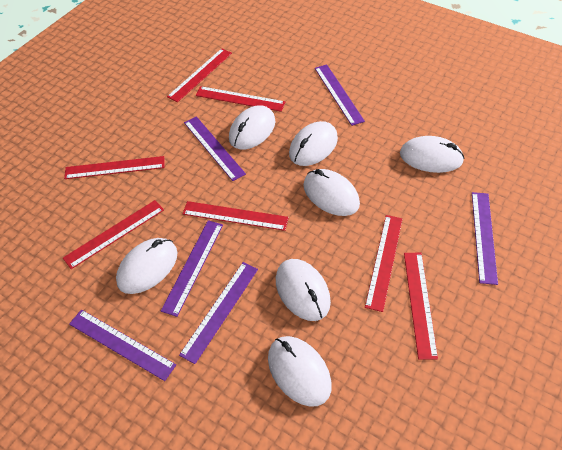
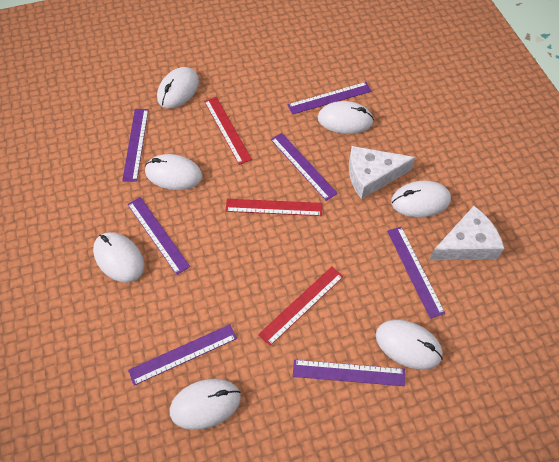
purple ruler: 6 -> 7
red ruler: 7 -> 3
white cheese: 0 -> 2

